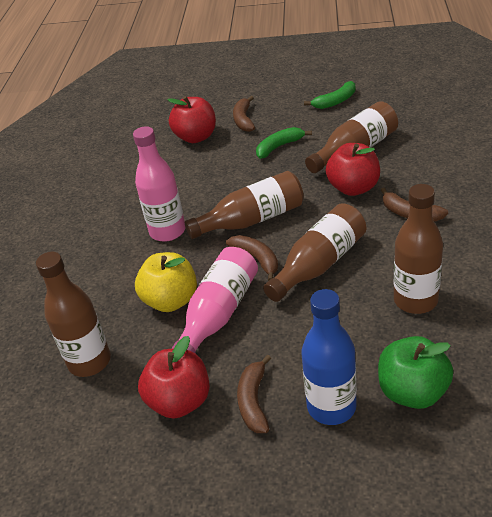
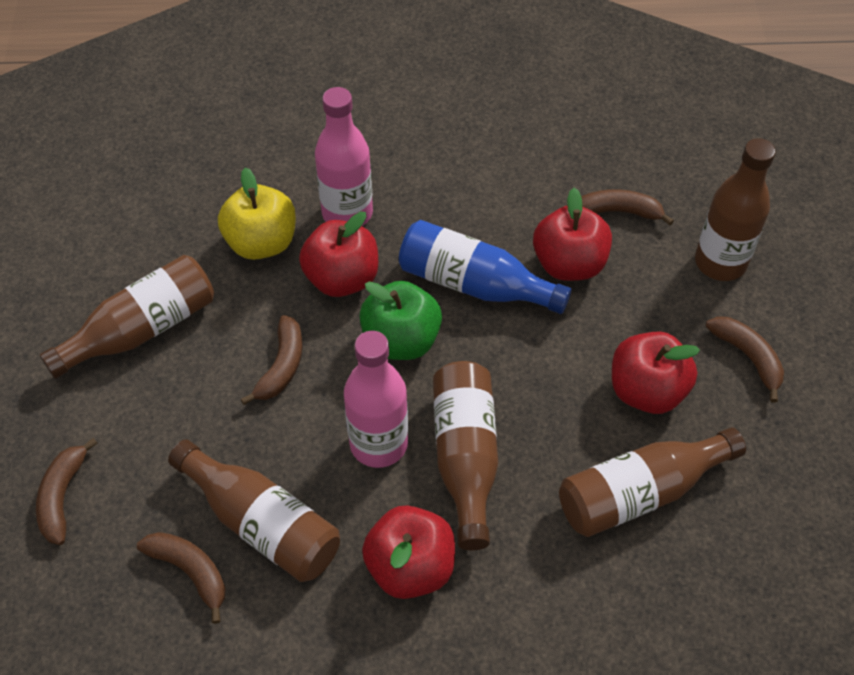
brown banana: 4 -> 5
green banana: 2 -> 0
red apple: 3 -> 4

